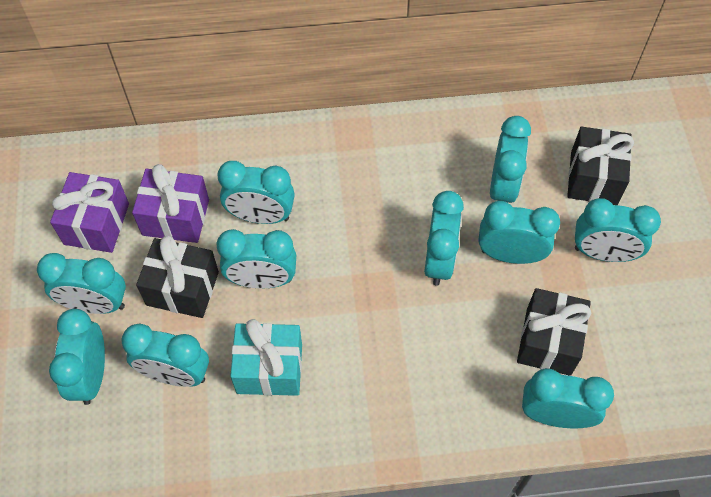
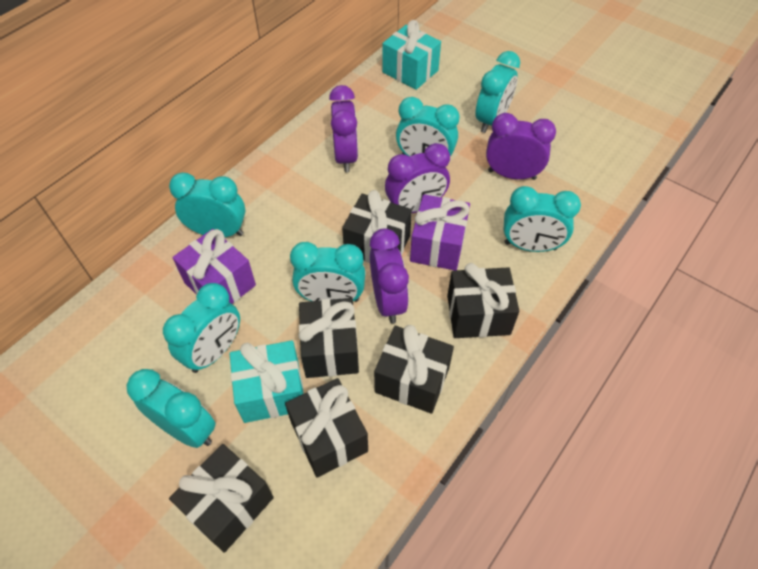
black gift: 3 -> 6
purple clock: 0 -> 4
turquoise clock: 10 -> 7
turquoise gift: 1 -> 2

